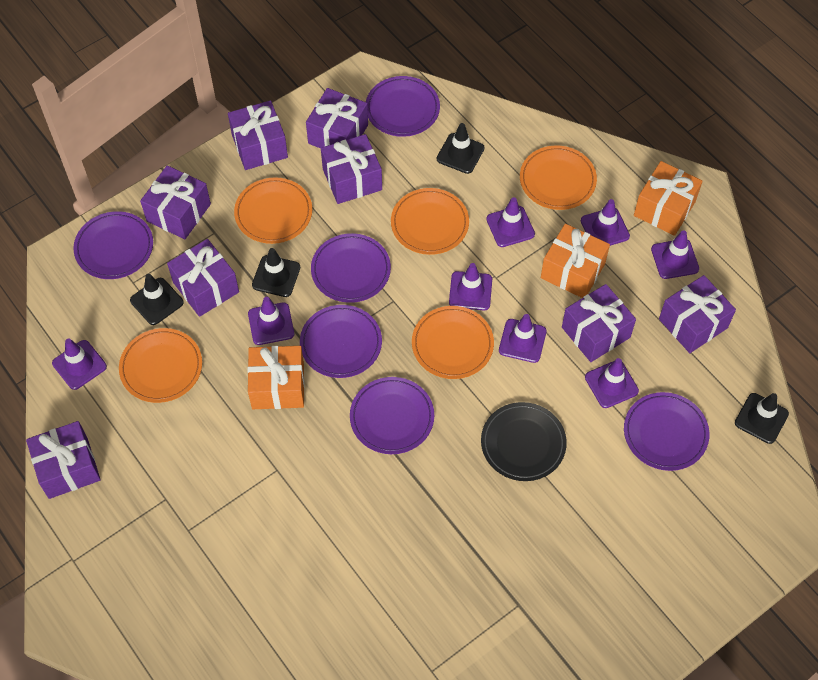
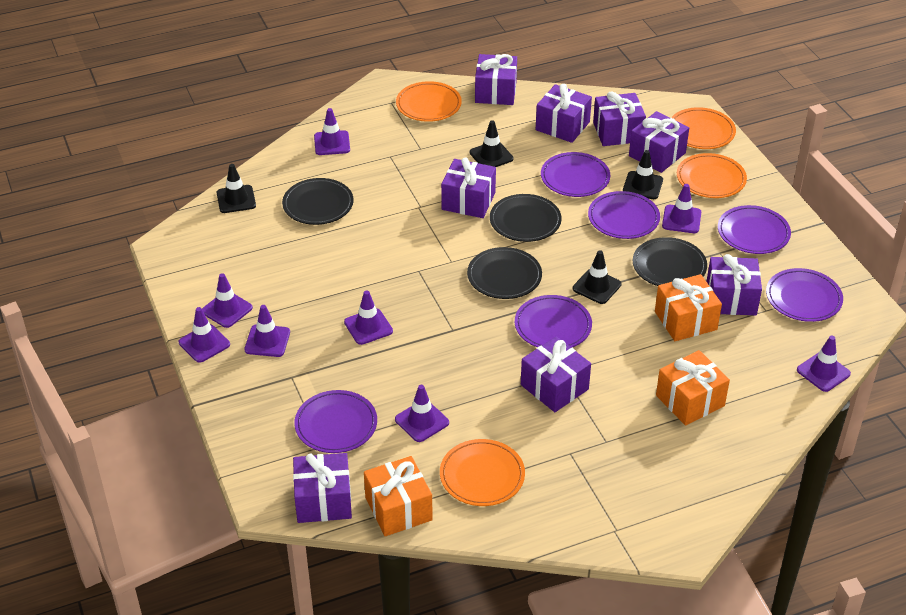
black plate: 1 -> 4
orange plate: 5 -> 4

